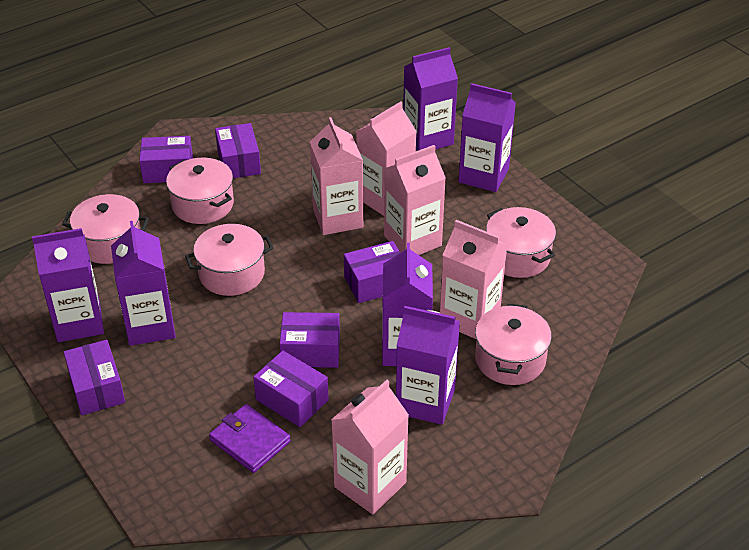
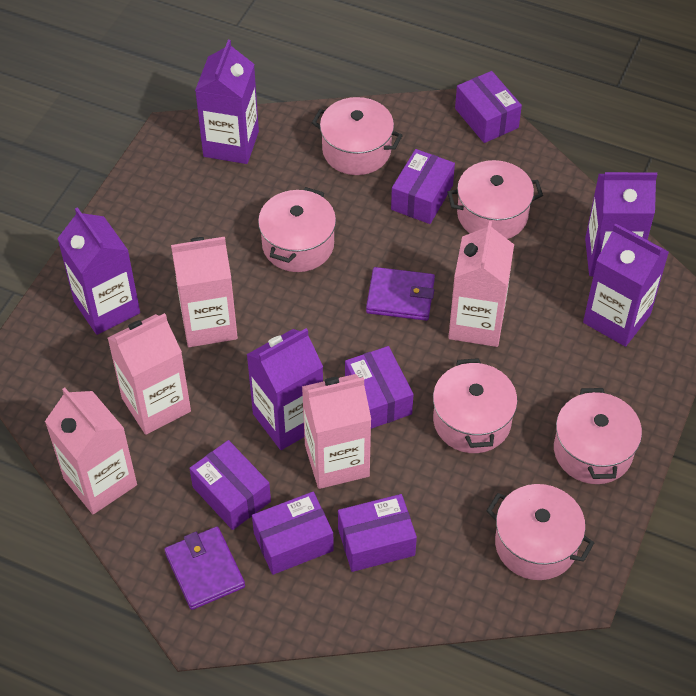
pink pot: 5 -> 6
purple carton: 6 -> 5
purple wallet: 1 -> 2

